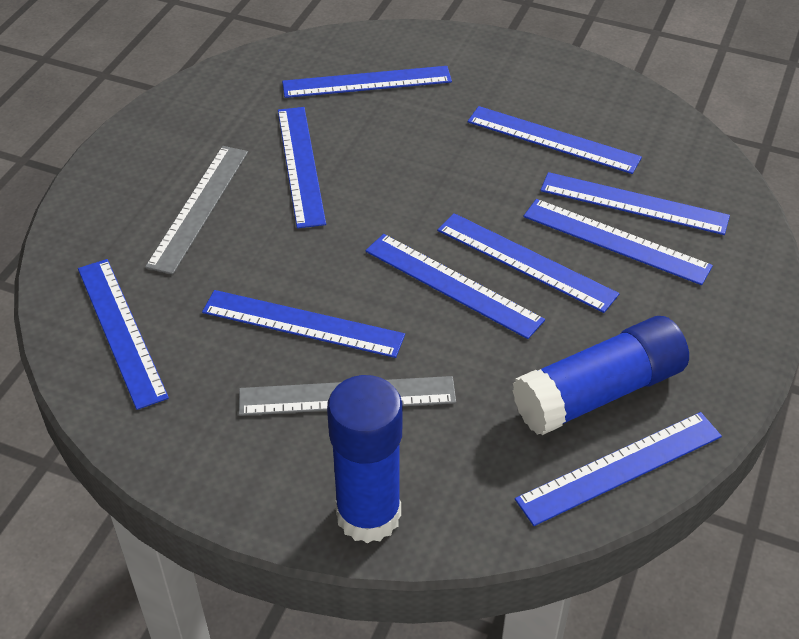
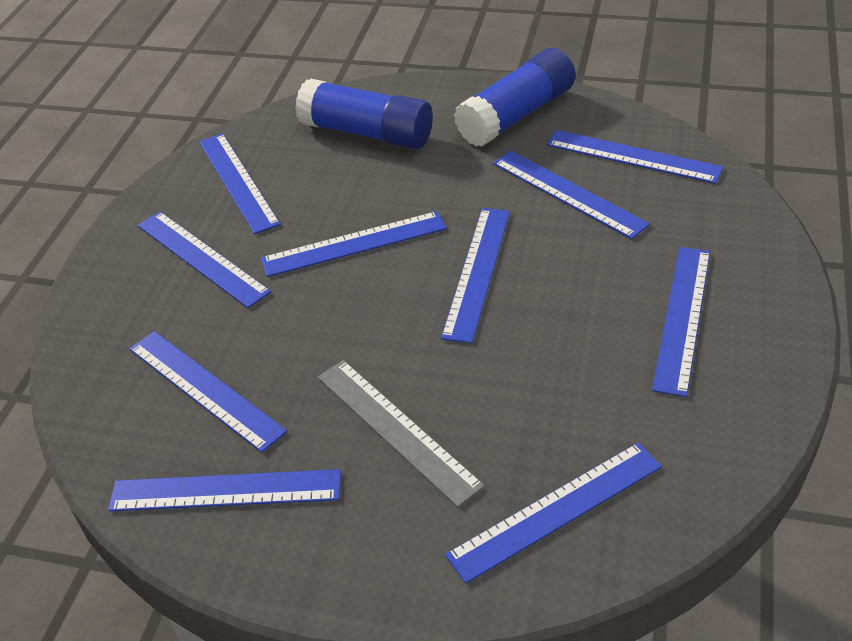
grey ruler: 2 -> 1

